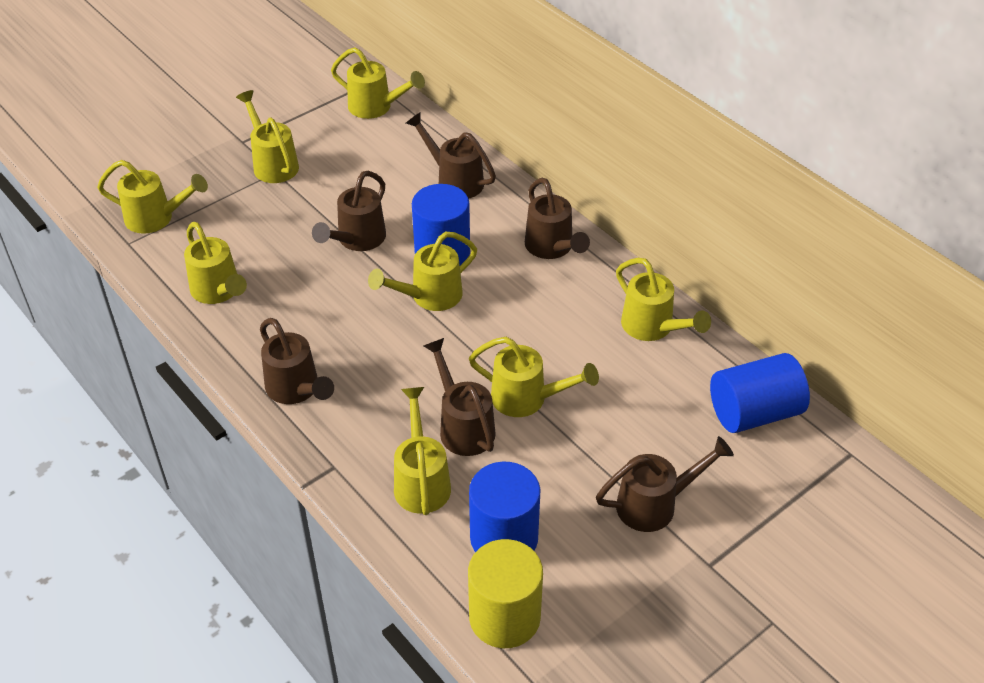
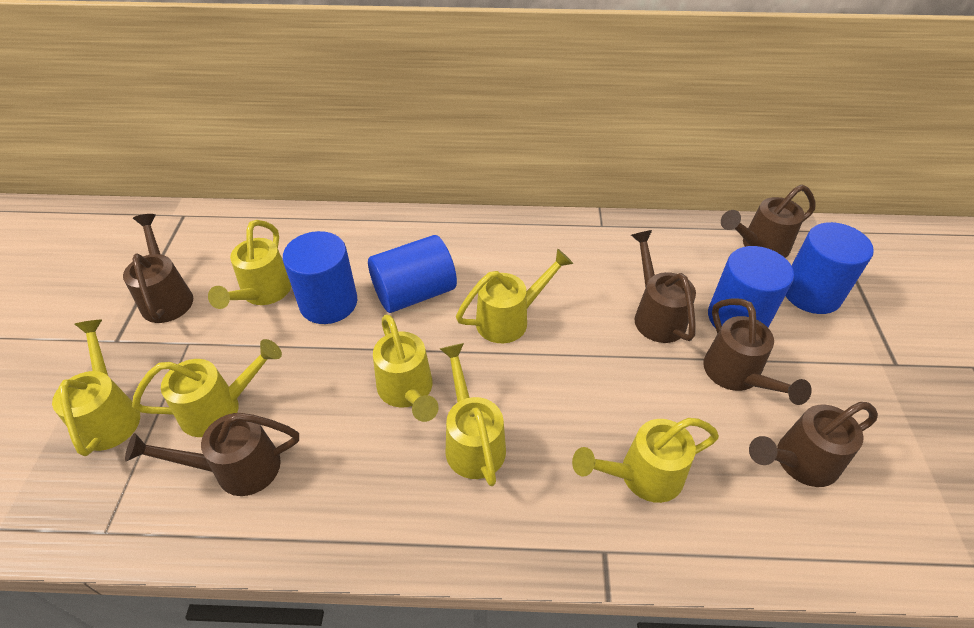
blue cylinder: 3 -> 4
yellow cylinder: 1 -> 0
yellow watering can: 8 -> 7

